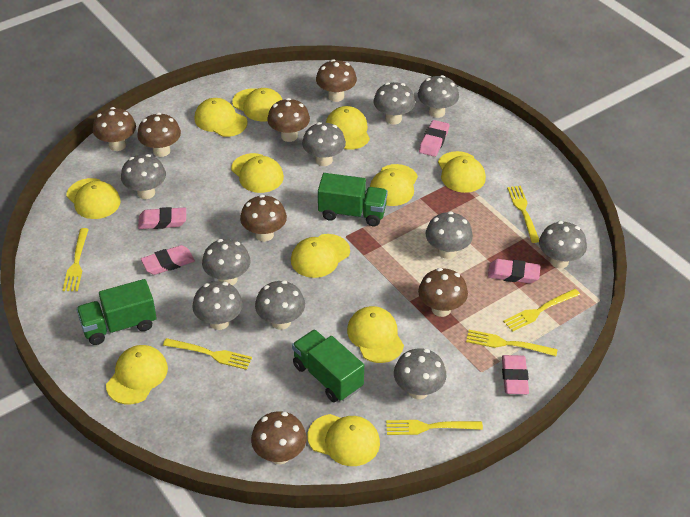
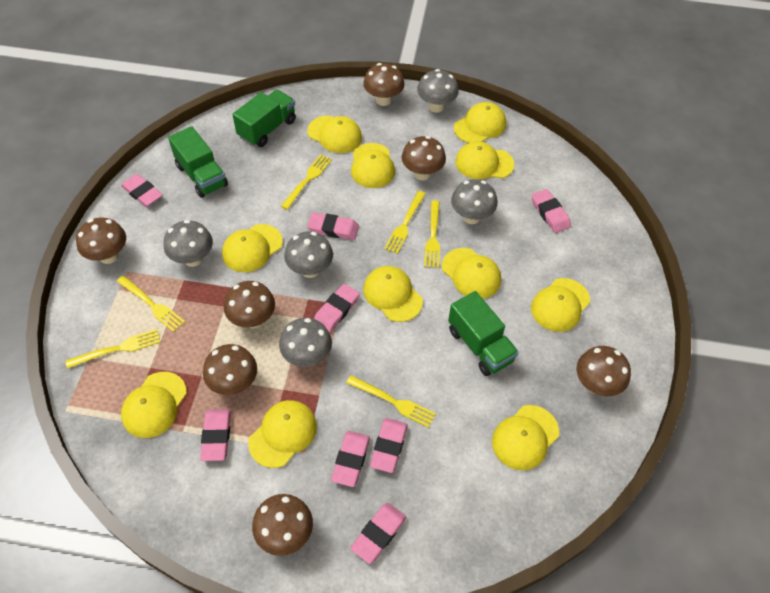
grey mushroom: 10 -> 5
pink eraser: 5 -> 8

